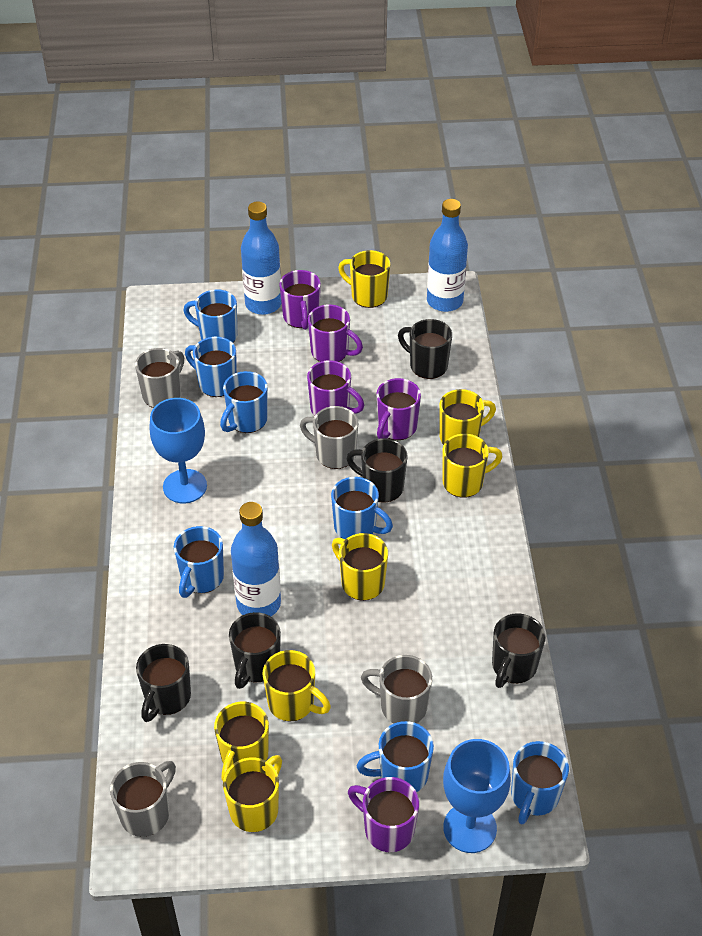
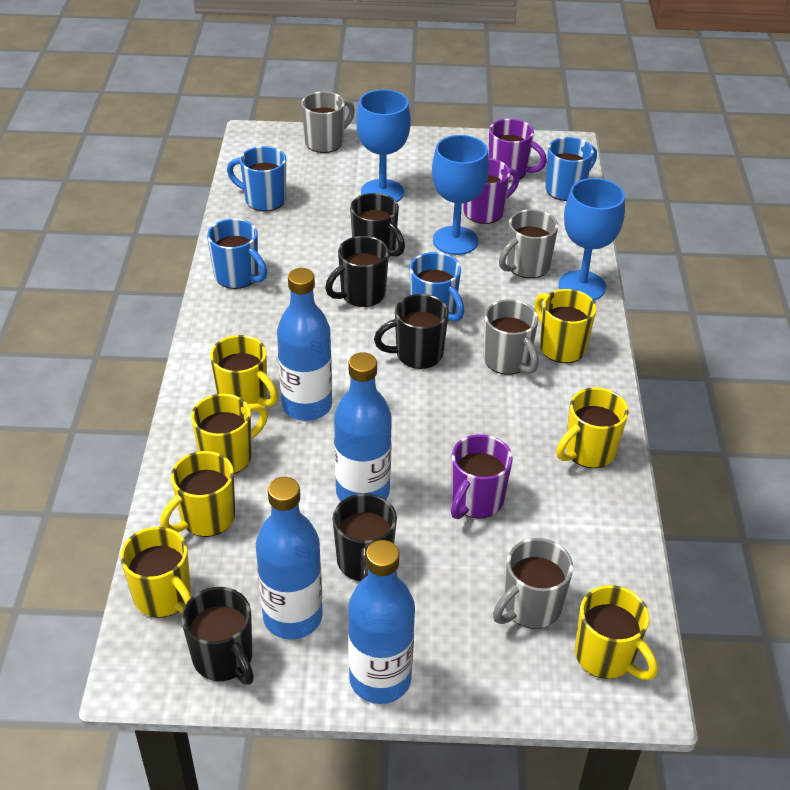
blue bottle: 3 -> 4
blue goblet: 2 -> 3
blue mug: 7 -> 4
purple mug: 5 -> 3

